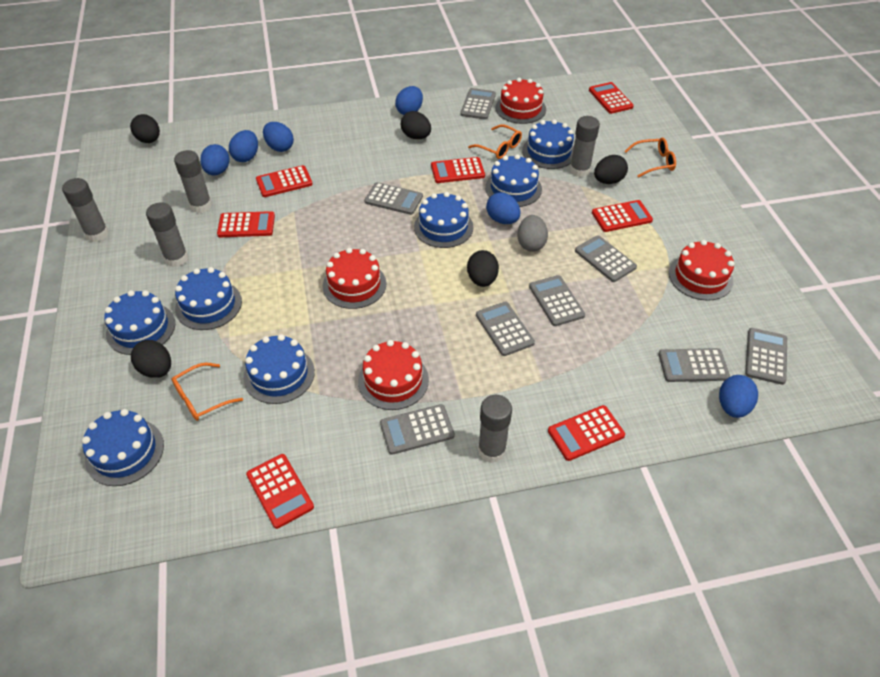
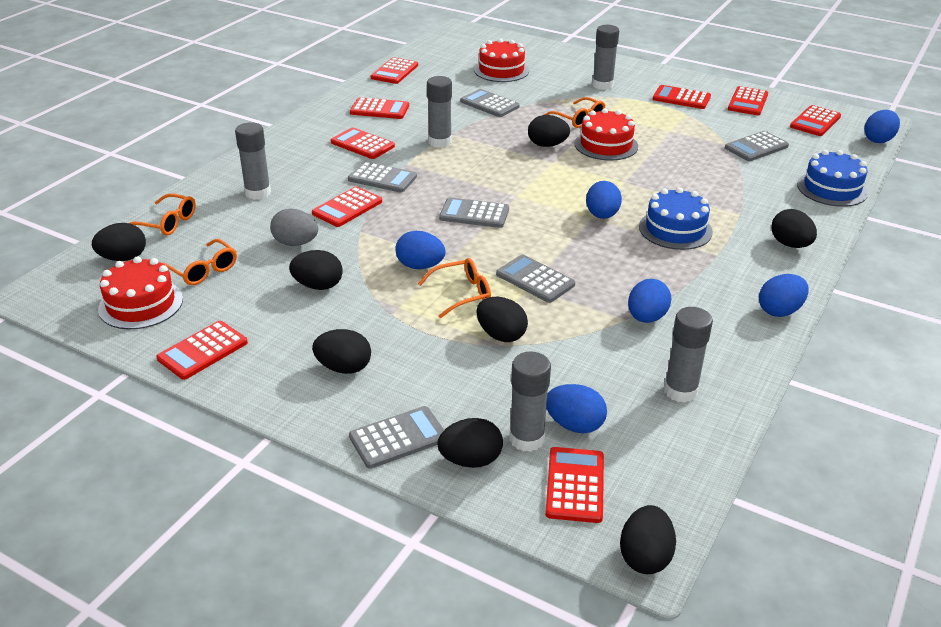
black egg: 5 -> 8
blue cake: 7 -> 2
grey calculator: 8 -> 6
orange glasses: 3 -> 4
red cake: 4 -> 3
red calculator: 7 -> 9

